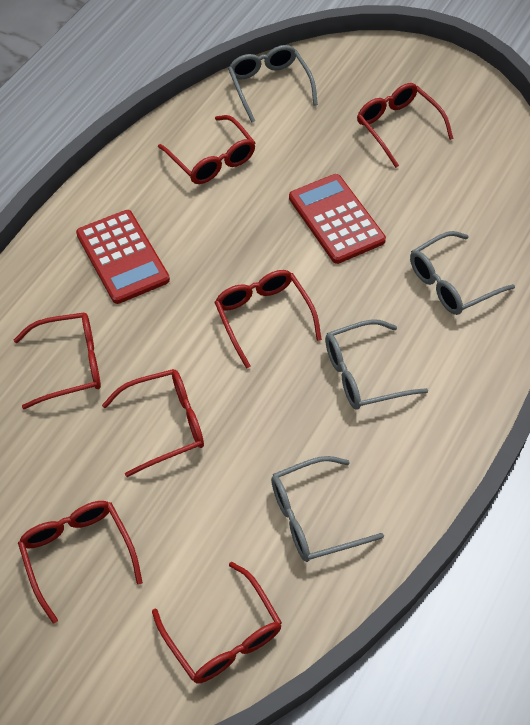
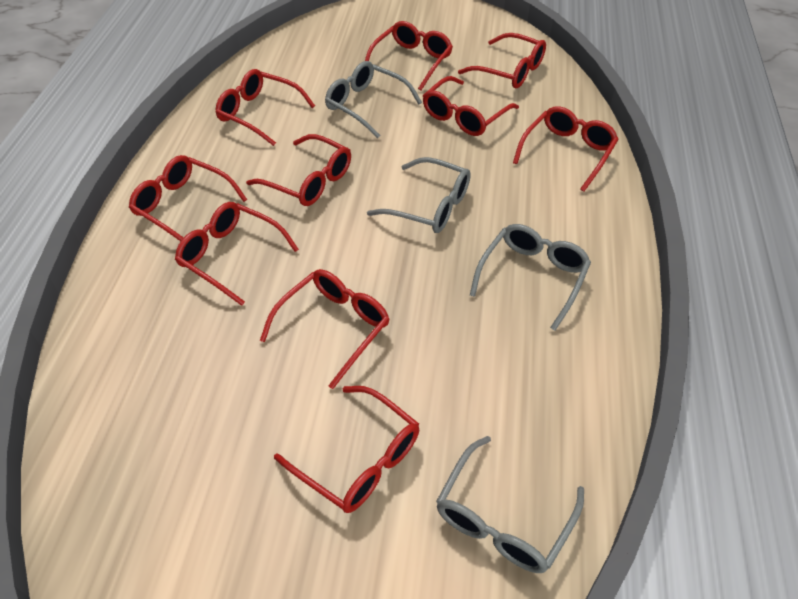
red calculator: 2 -> 0
red glasses: 7 -> 10

